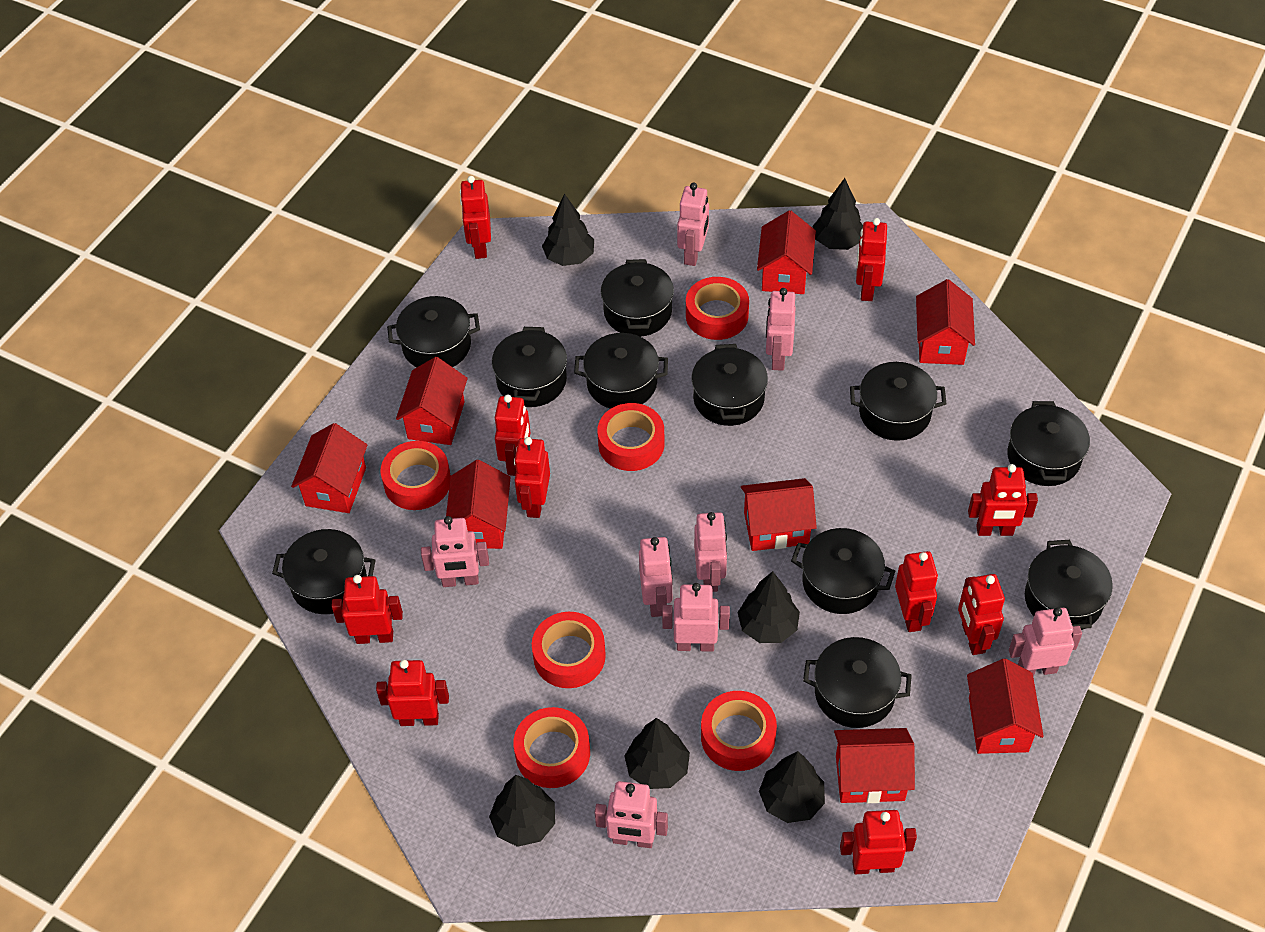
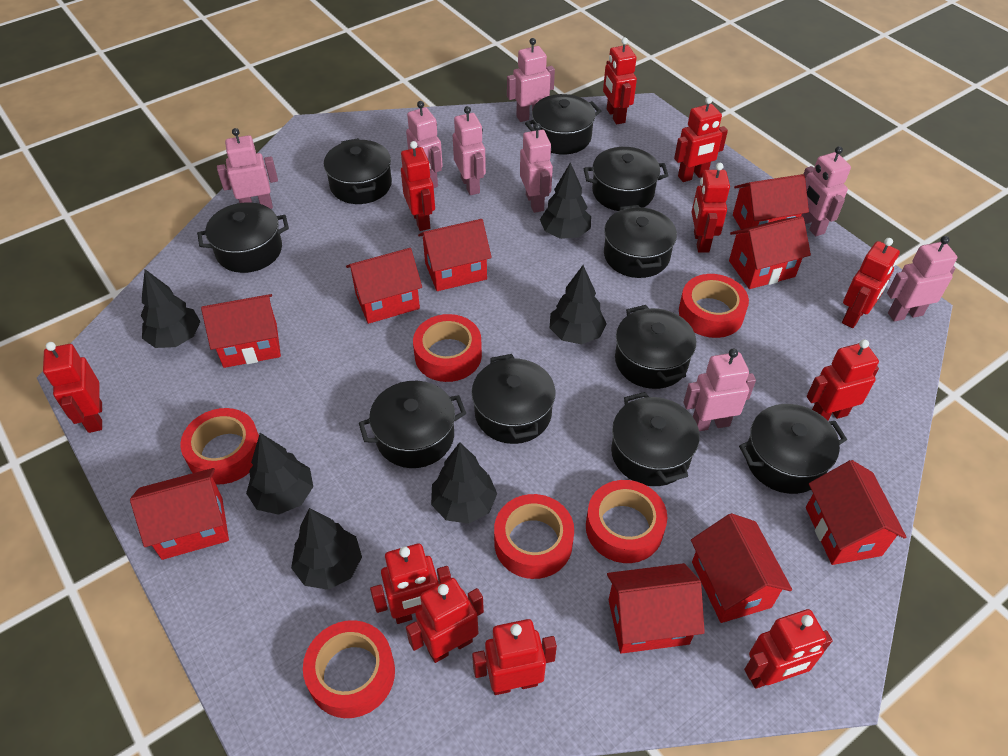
black pot: 11 -> 10
red house: 8 -> 9
red robot: 10 -> 11

